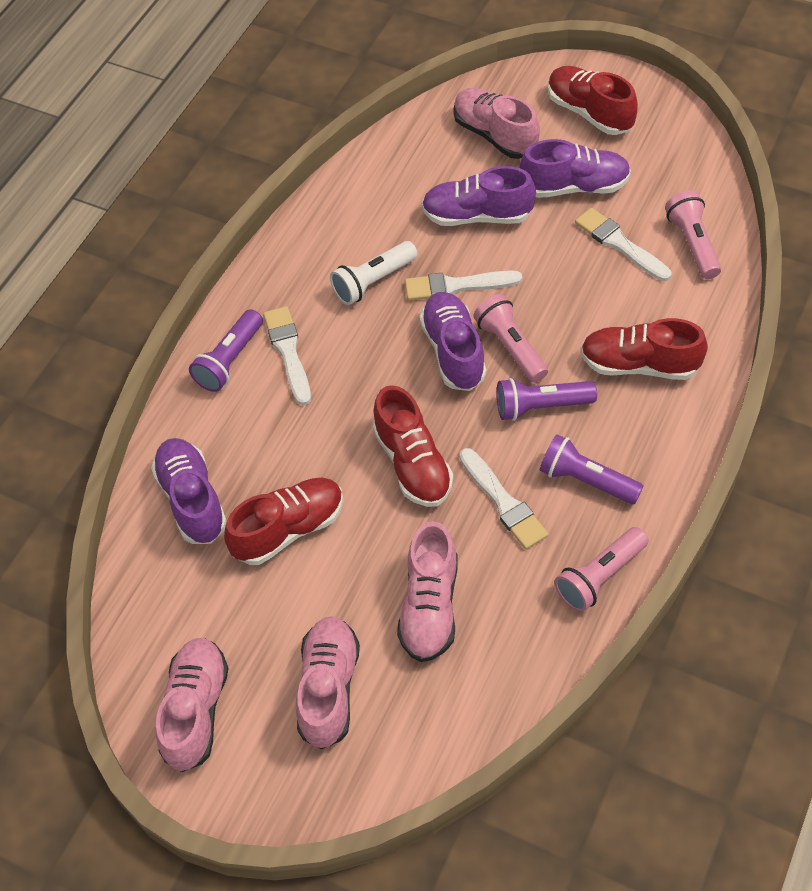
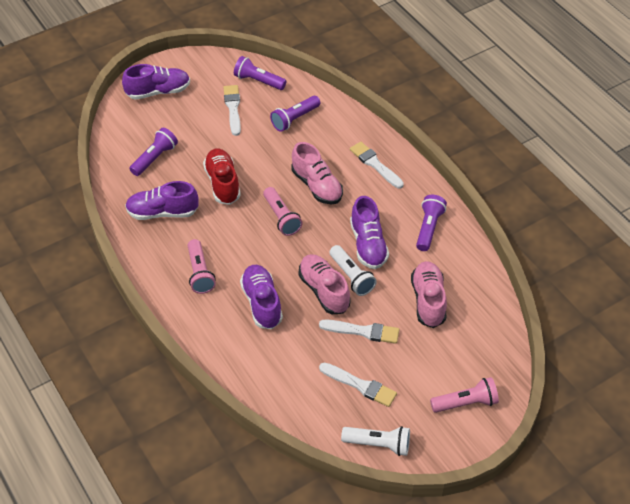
pink shoe: 4 -> 3
purple flashlight: 3 -> 4
red shoe: 4 -> 1
white flashlight: 1 -> 2

